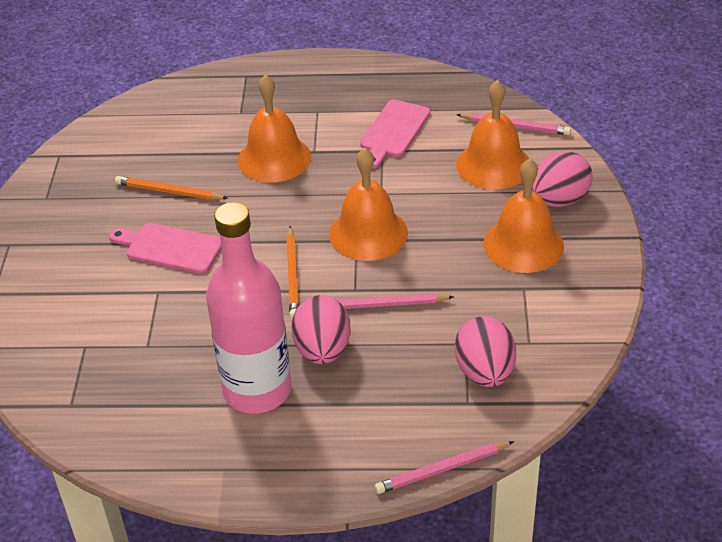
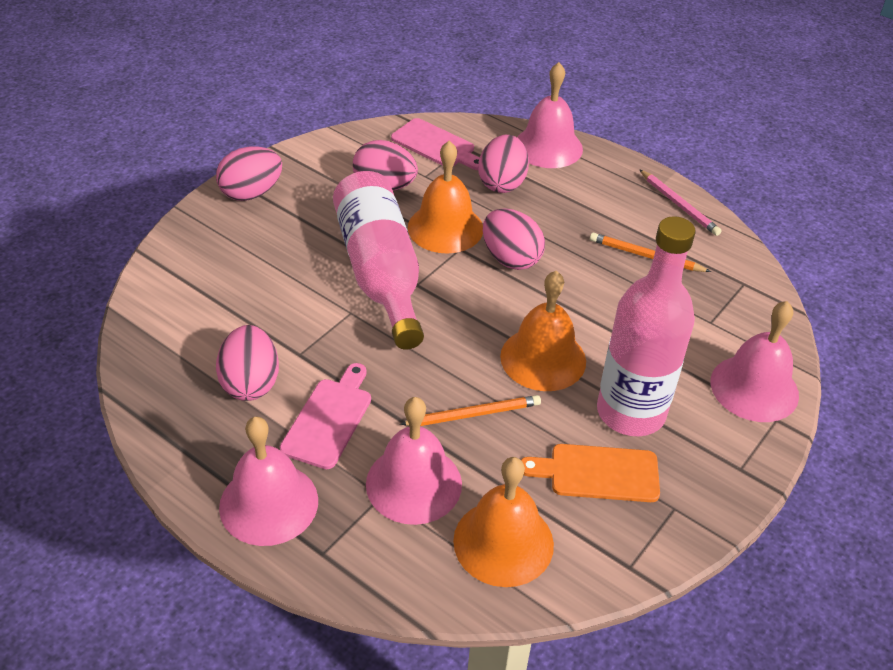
orange bell: 4 -> 3
orange cutting board: 0 -> 1
pink bell: 0 -> 4
pink bottle: 1 -> 2
pink egg: 3 -> 5
pink pencil: 3 -> 1

